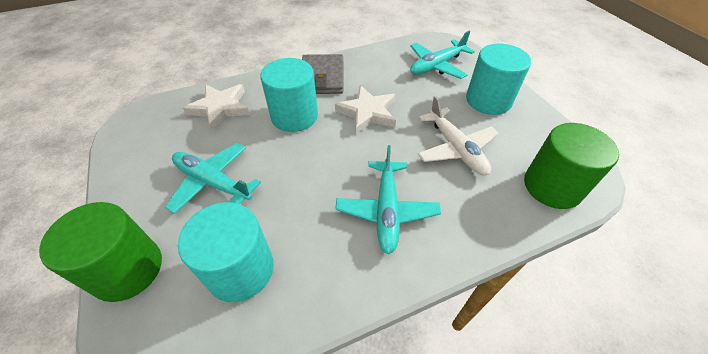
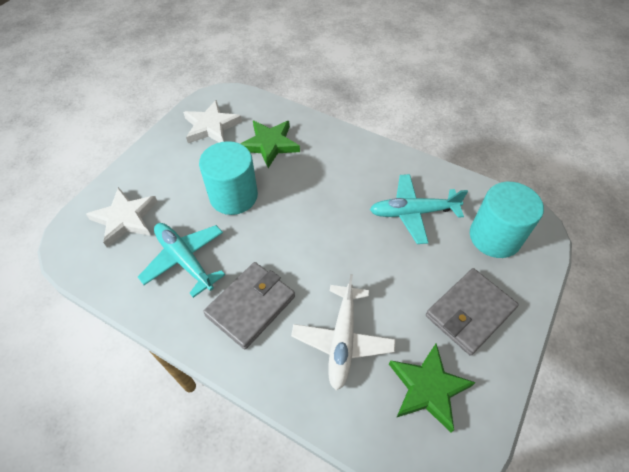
green cylinder: 2 -> 0
green star: 0 -> 2
grey wallet: 1 -> 2
turquoise cylinder: 3 -> 2
turquoise plane: 3 -> 2

